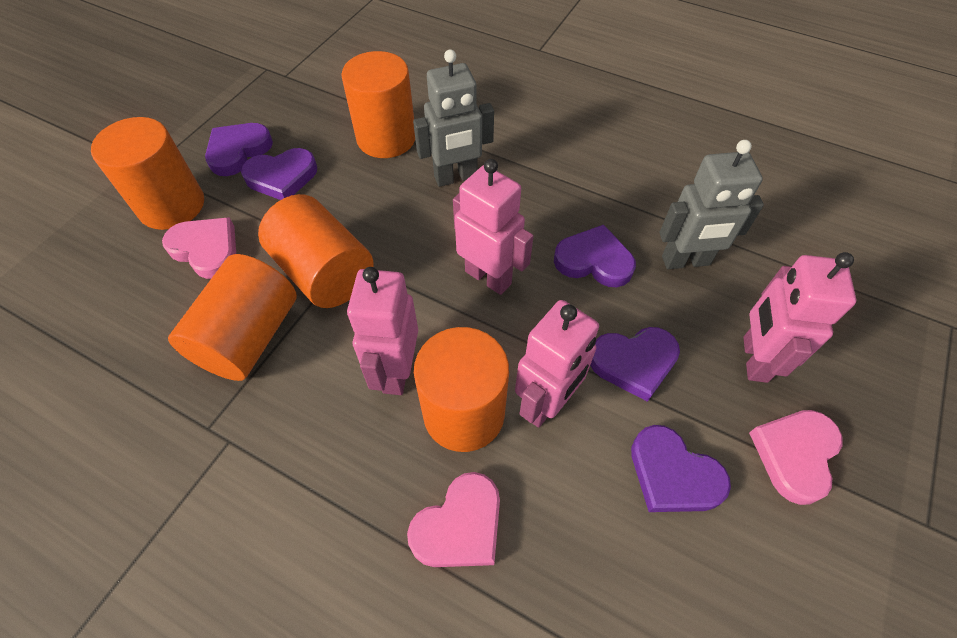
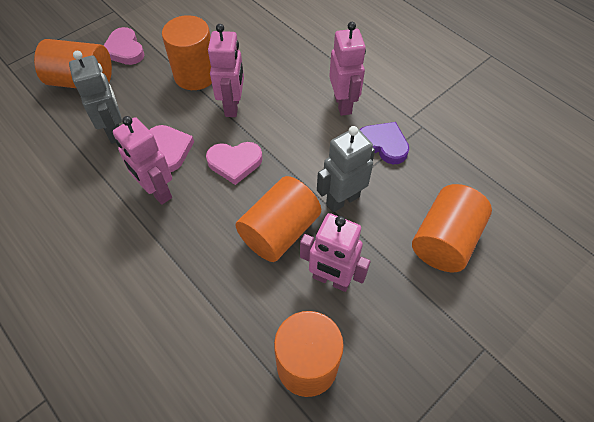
purple heart: 5 -> 1

